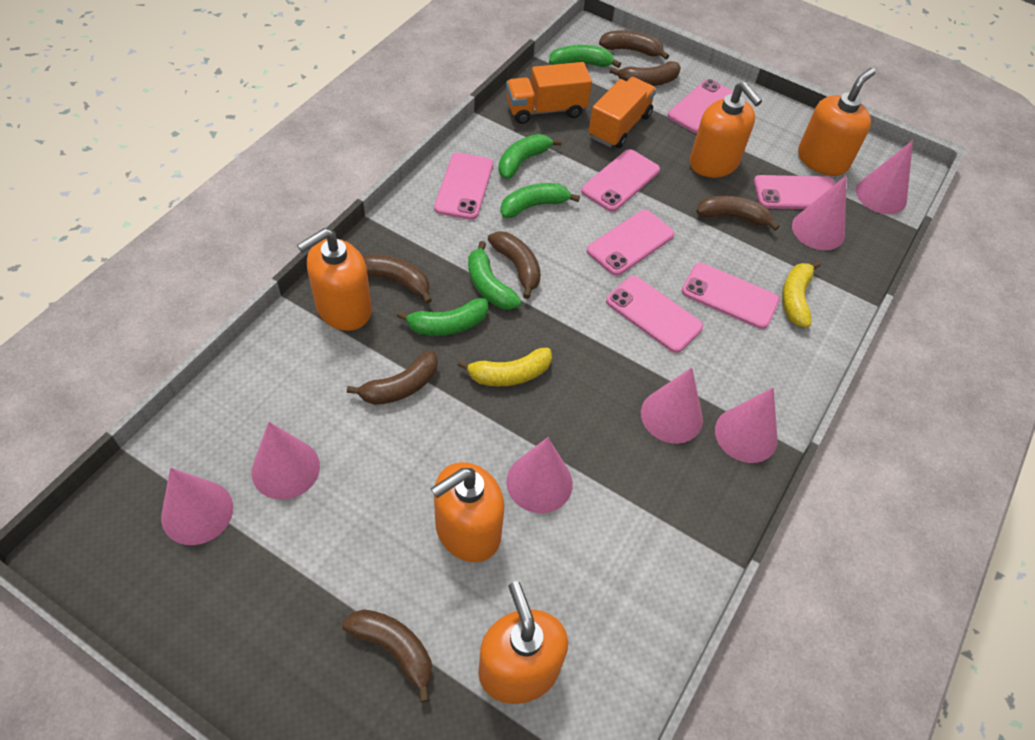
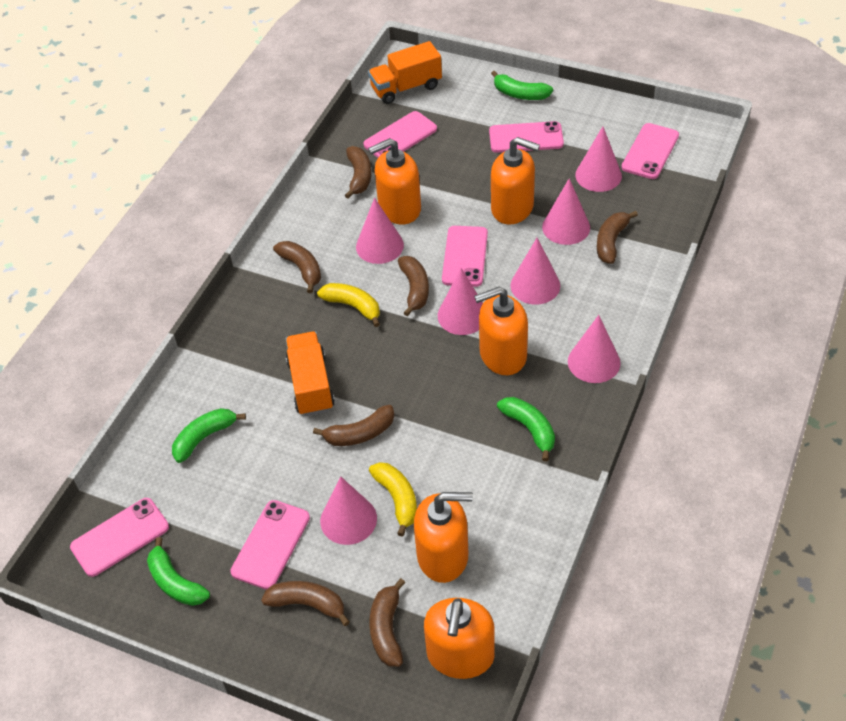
green banana: 5 -> 4
pink phone: 7 -> 6

